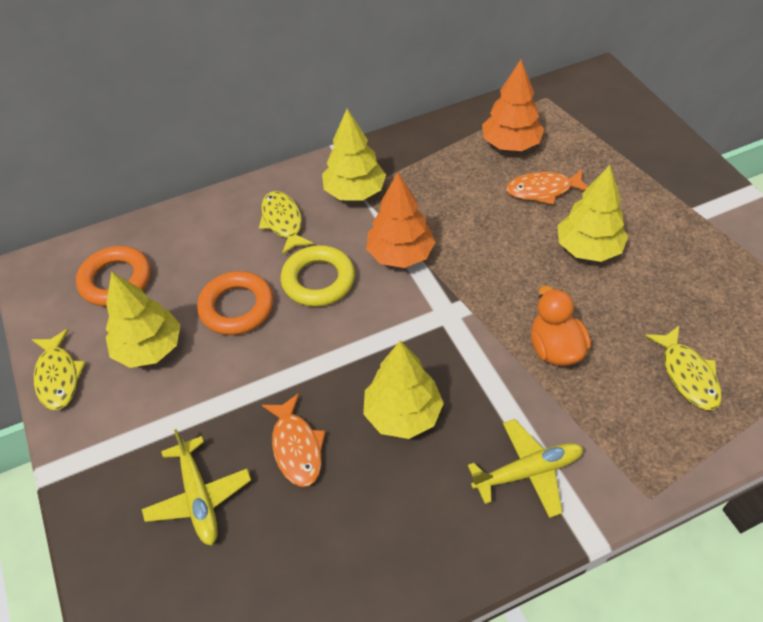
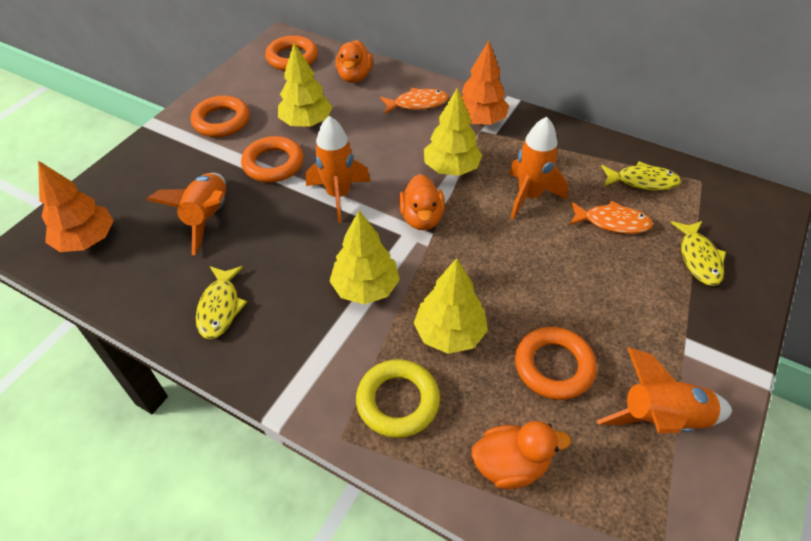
orange duck: 1 -> 3
orange ring: 2 -> 4
orange rocket: 0 -> 4
yellow plane: 2 -> 0

